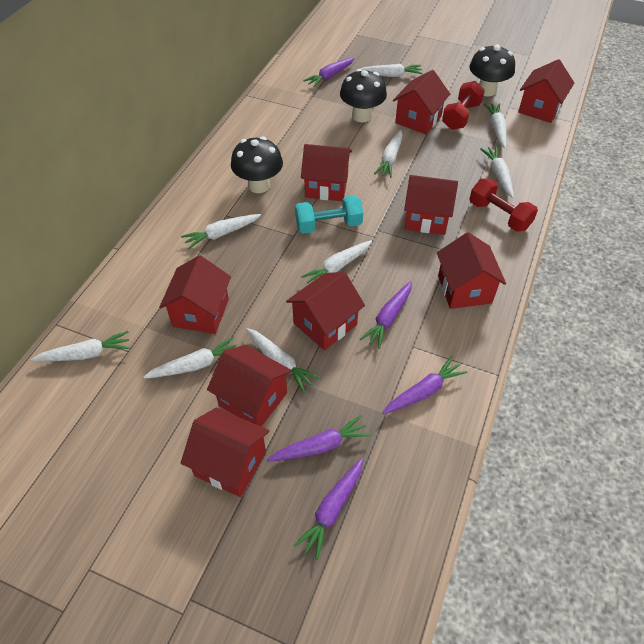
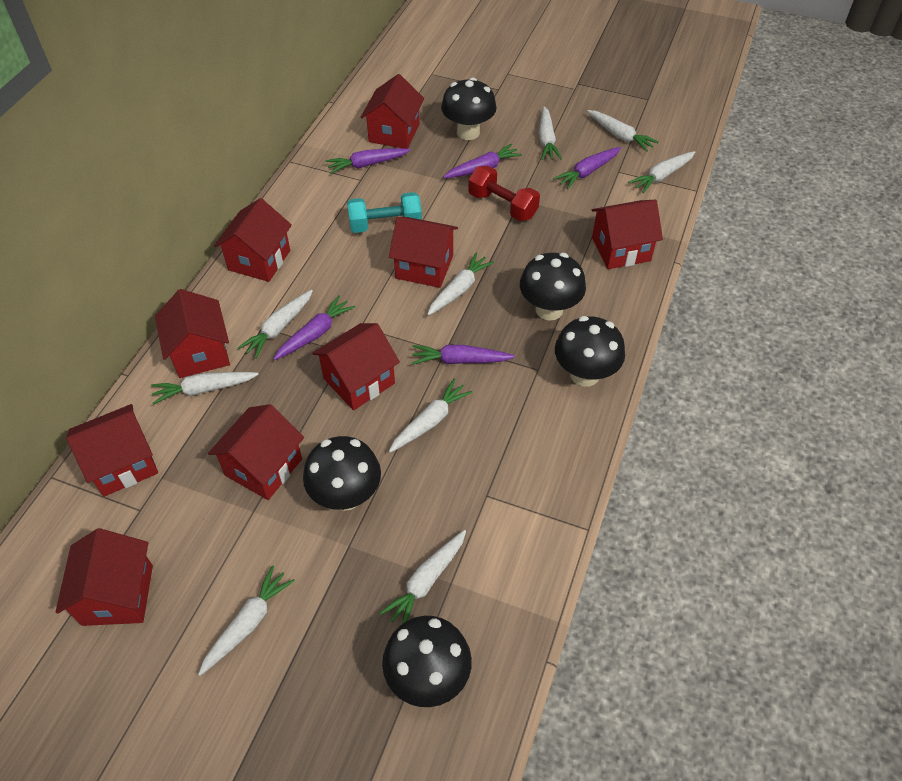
black mushroom: 3 -> 5
red dumbbell: 2 -> 1

